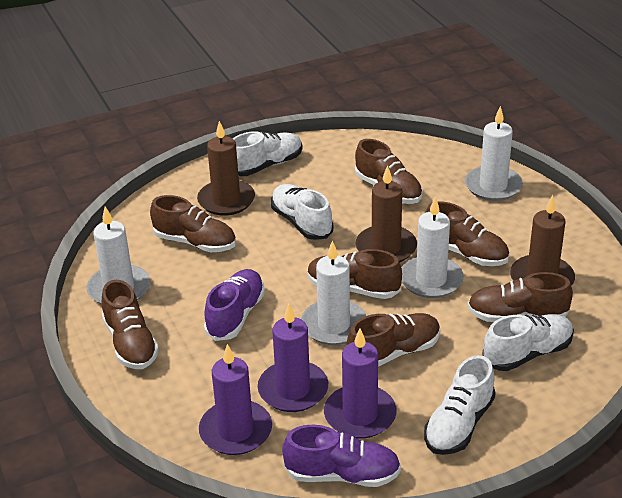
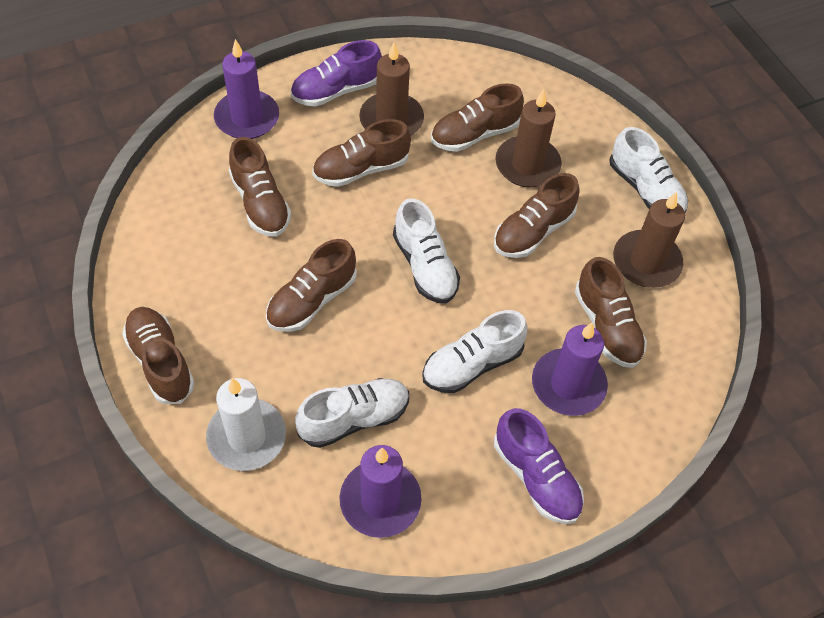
white candle: 4 -> 1

